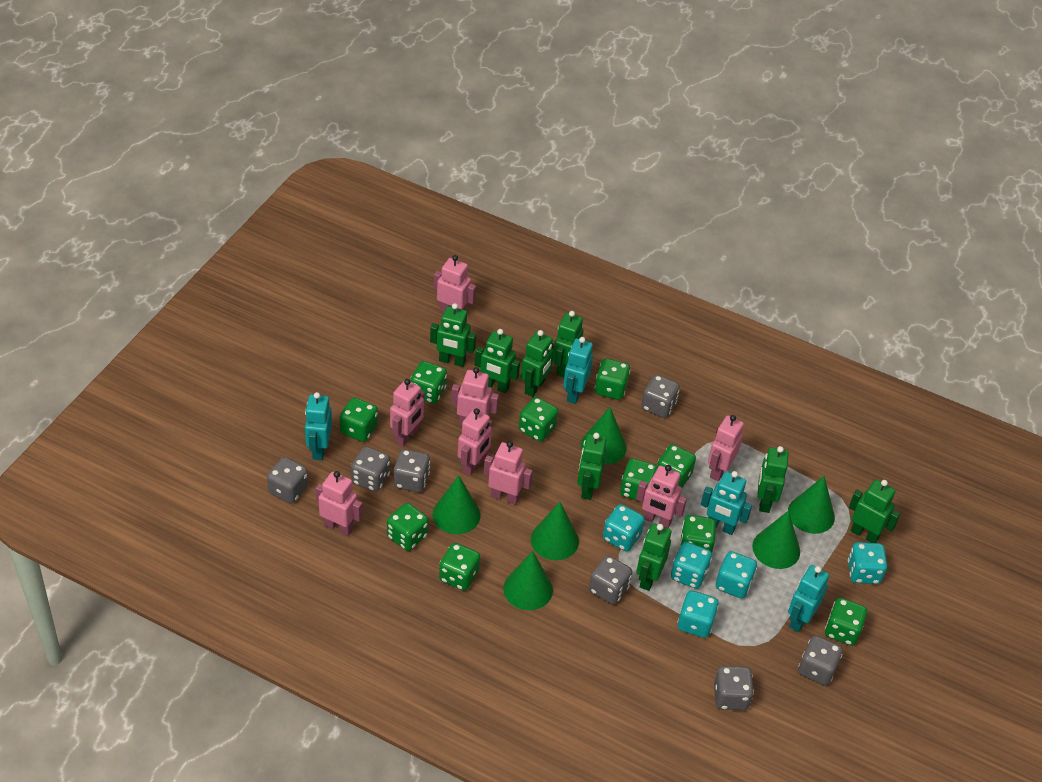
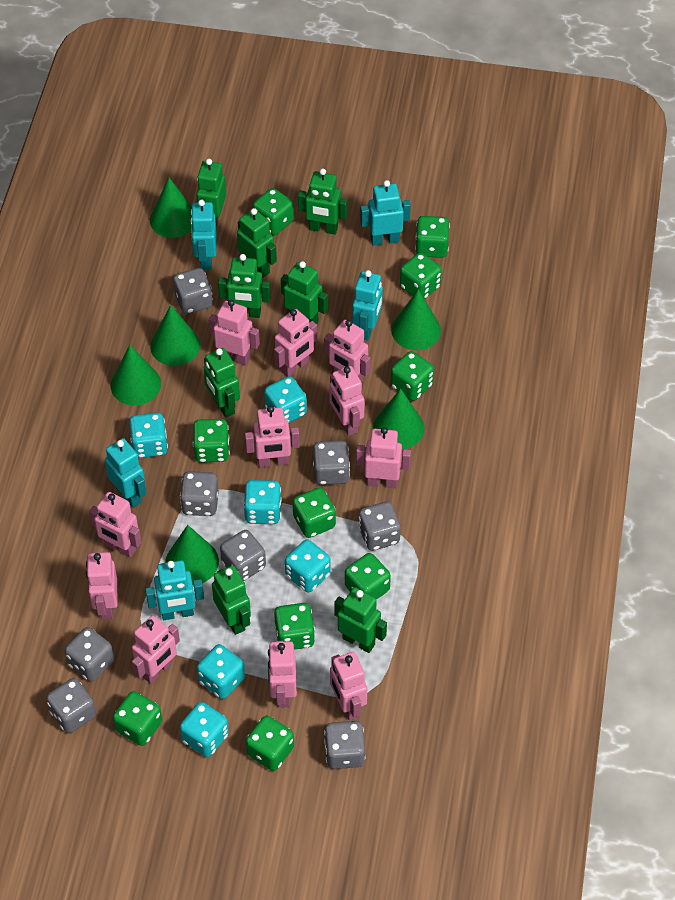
grey dice: 7 -> 8
pink robot: 8 -> 11
turquoise dice: 5 -> 6
turquoise robot: 4 -> 5

